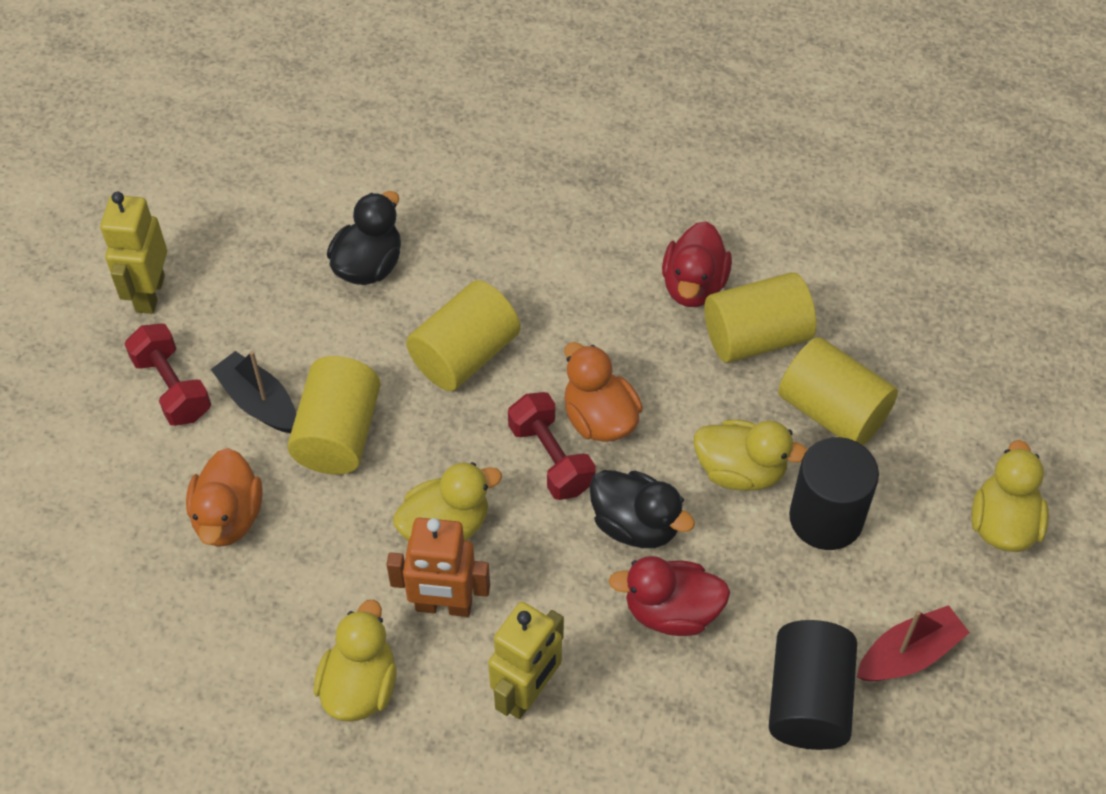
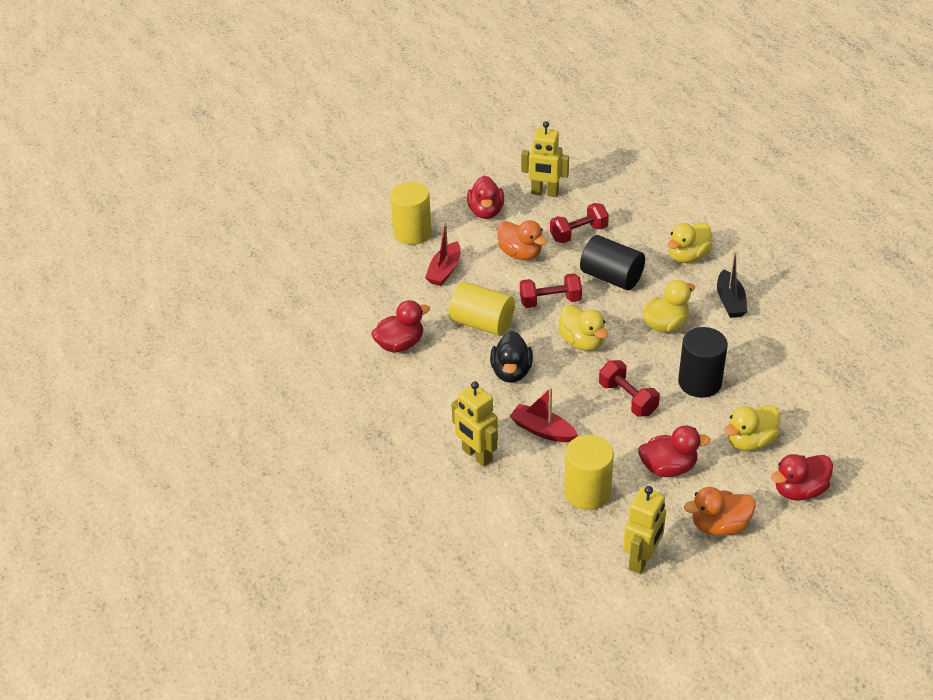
black duck: 2 -> 1
orange robot: 1 -> 0
red boat: 1 -> 2
red duck: 2 -> 4
red dumbbell: 2 -> 3
yellow cylinder: 4 -> 3
yellow robot: 2 -> 3

